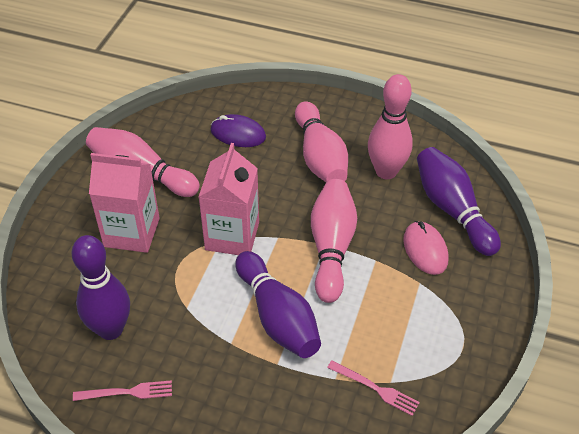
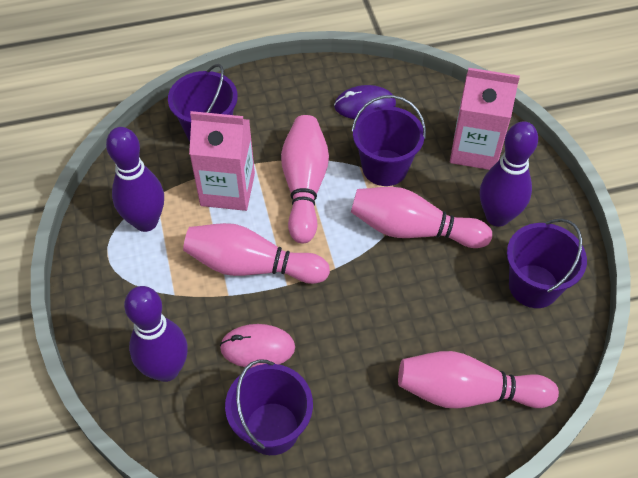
pink fork: 2 -> 0
purple bucket: 0 -> 4

